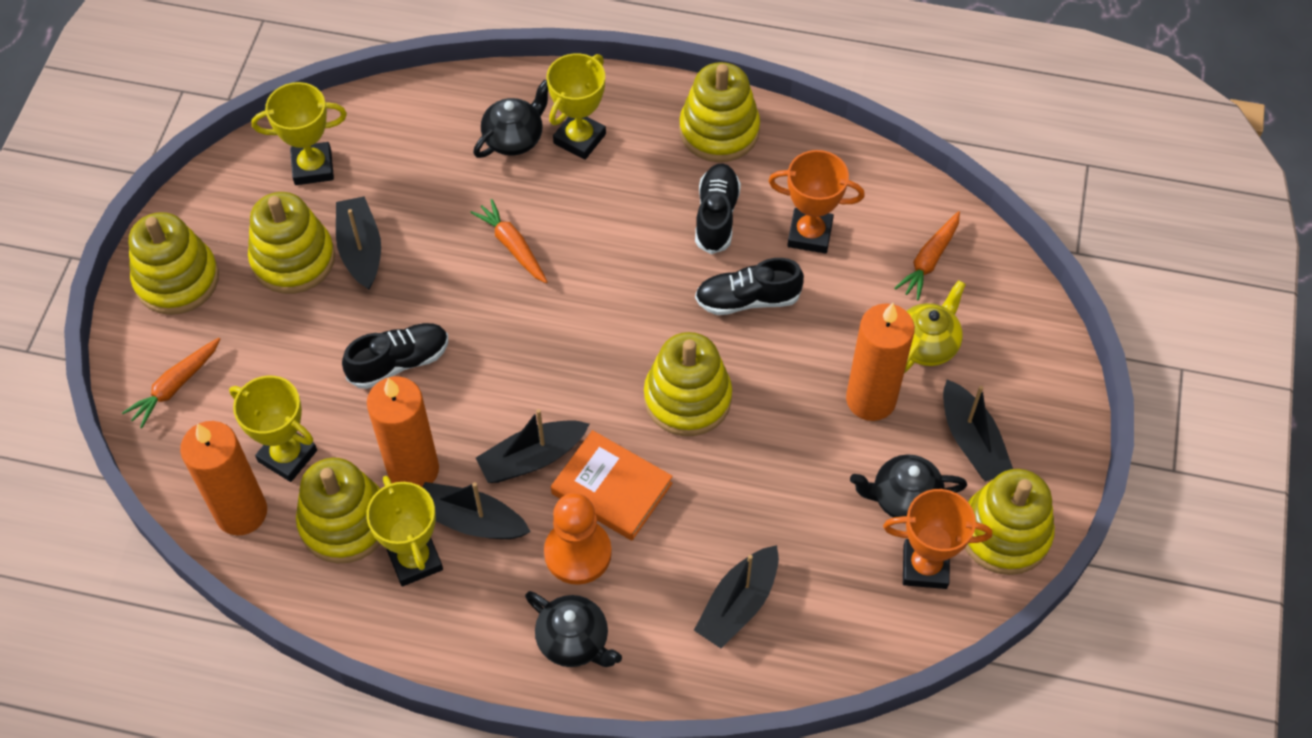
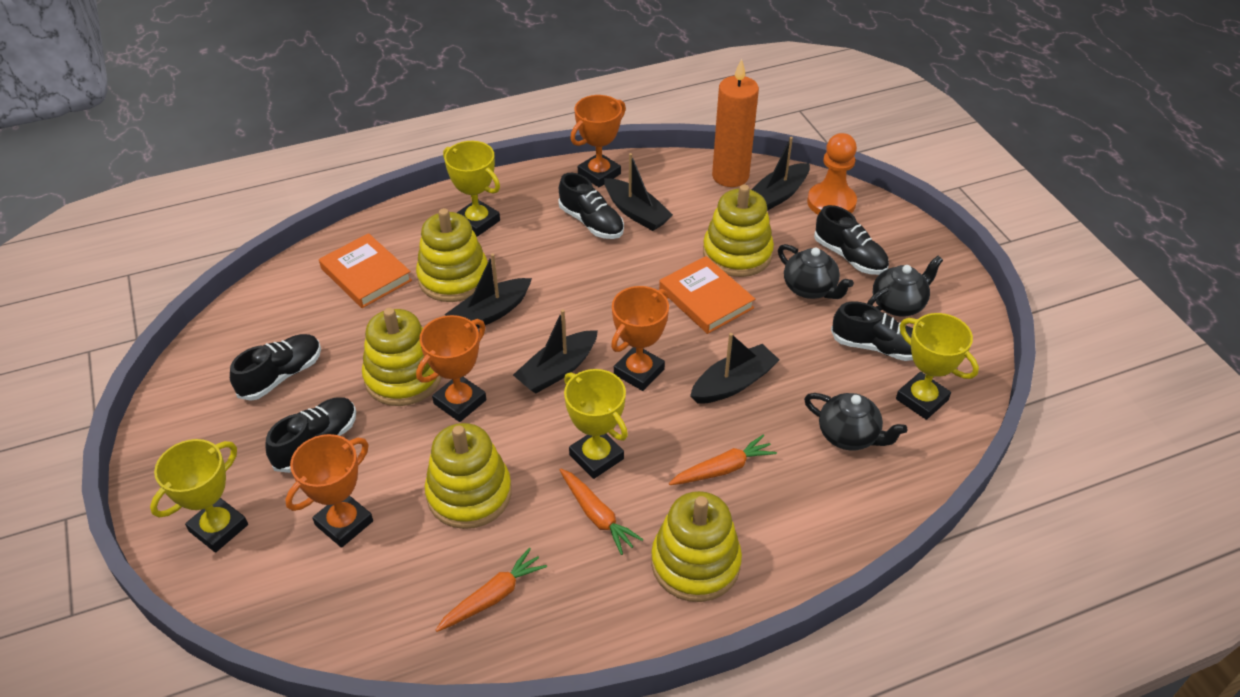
black shoe: 3 -> 5
orange book: 1 -> 2
orange candle: 3 -> 1
orange trophy: 2 -> 4
yellow stacking toy: 6 -> 5
yellow teapot: 1 -> 0

